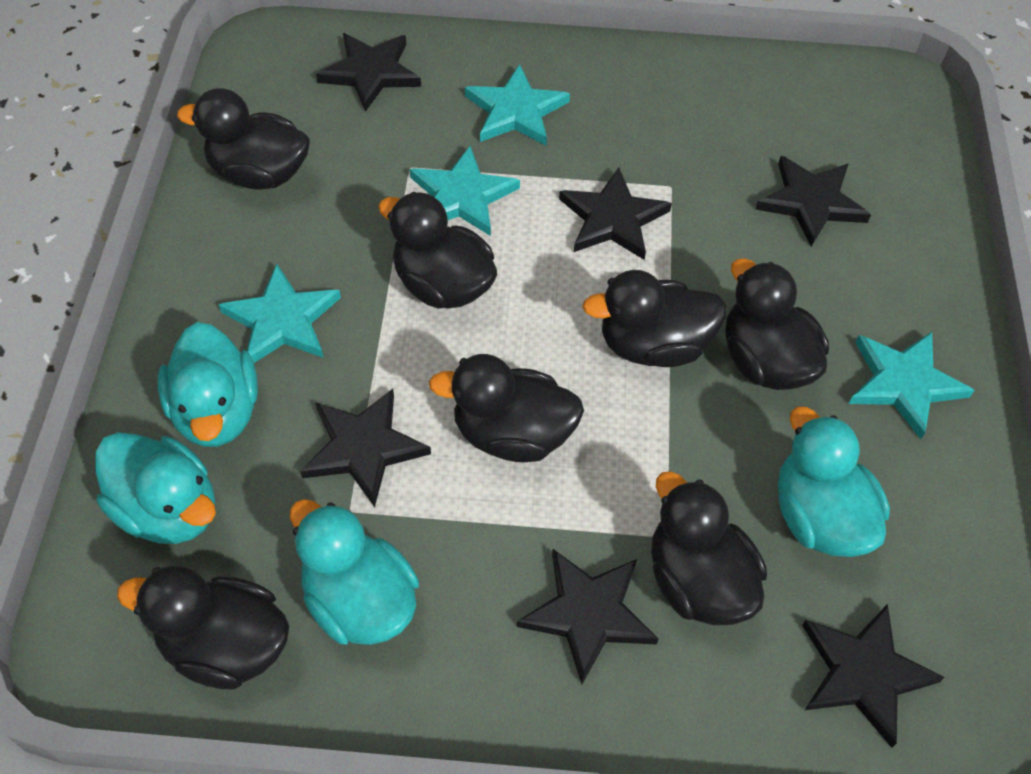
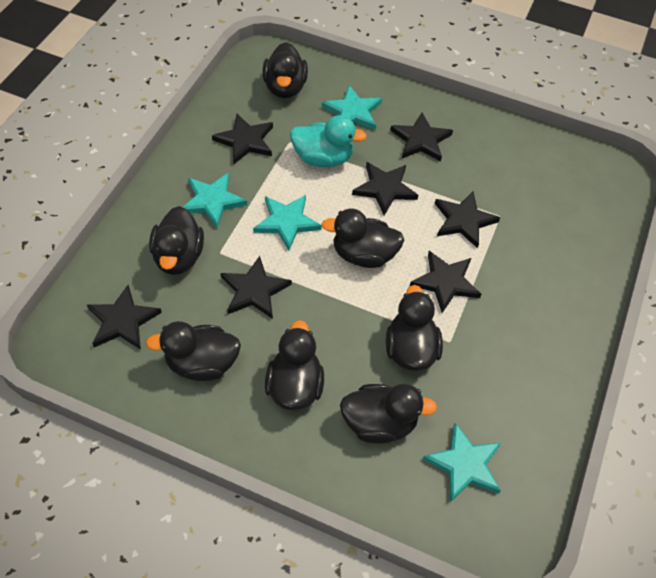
black star: 6 -> 7
turquoise duck: 4 -> 1

